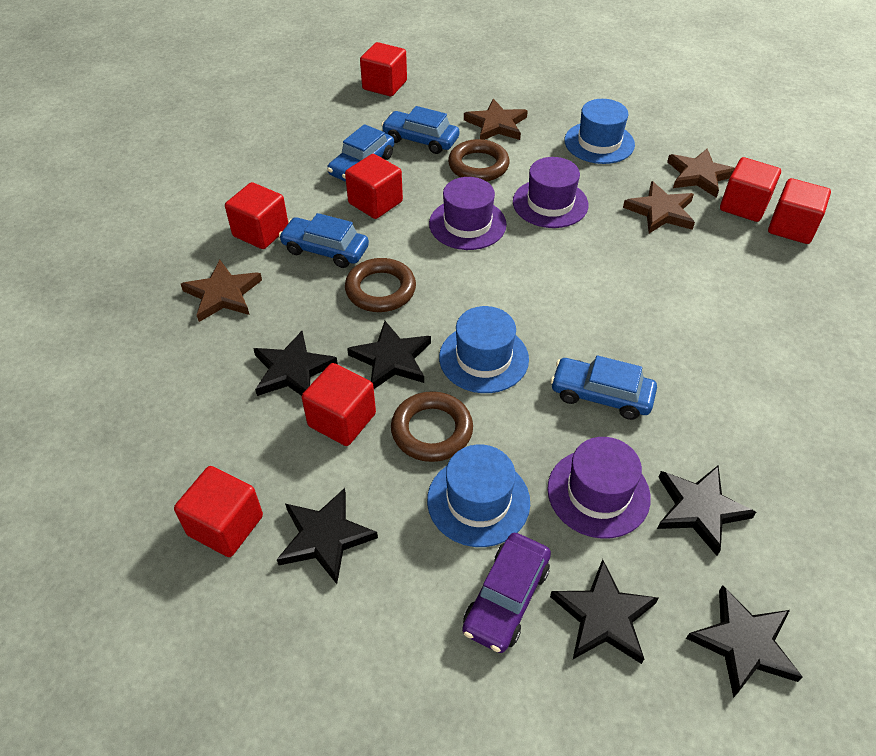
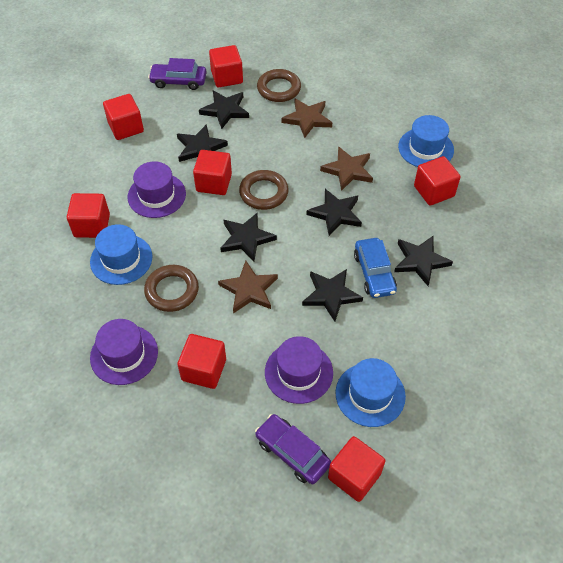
blue car: 4 -> 1
brown star: 4 -> 3
purple car: 1 -> 2

